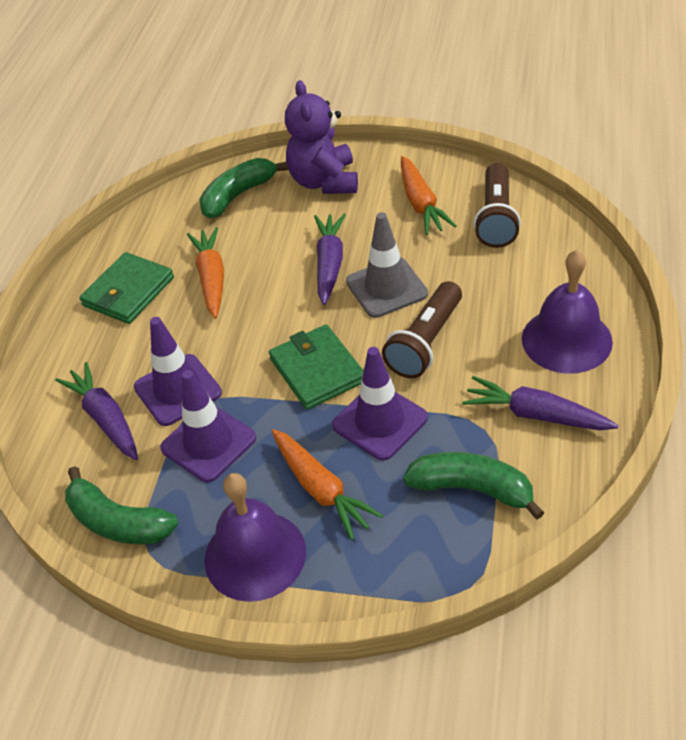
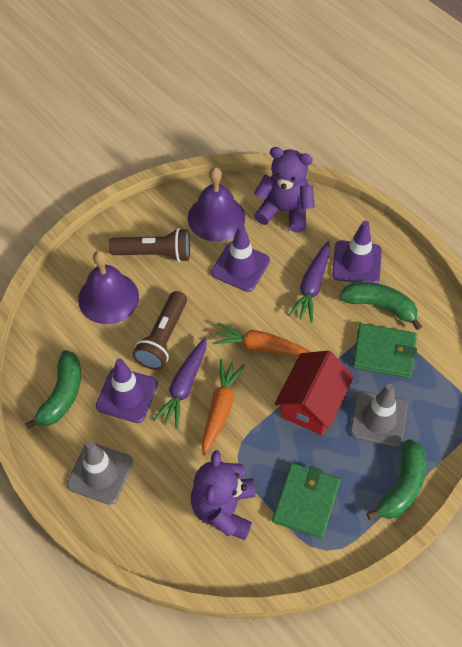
grey traffic cone: 1 -> 2
orange carrot: 3 -> 2
purple carrot: 3 -> 2
purple teddy bear: 1 -> 2
red house: 0 -> 1

